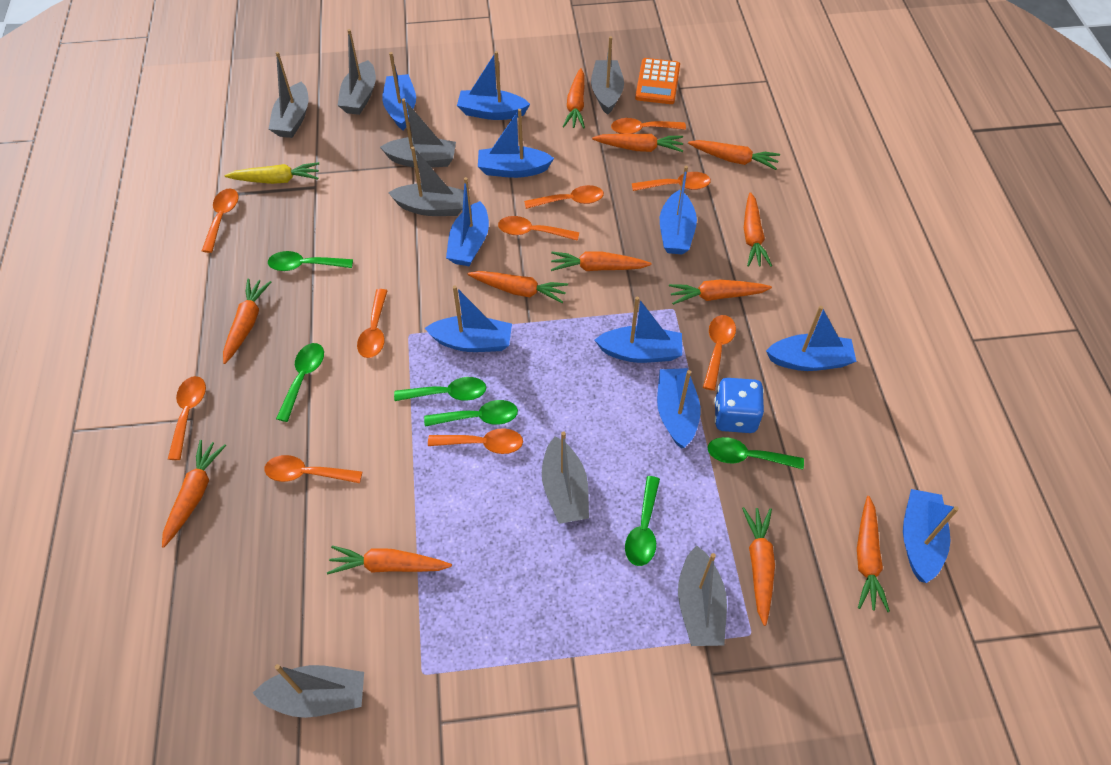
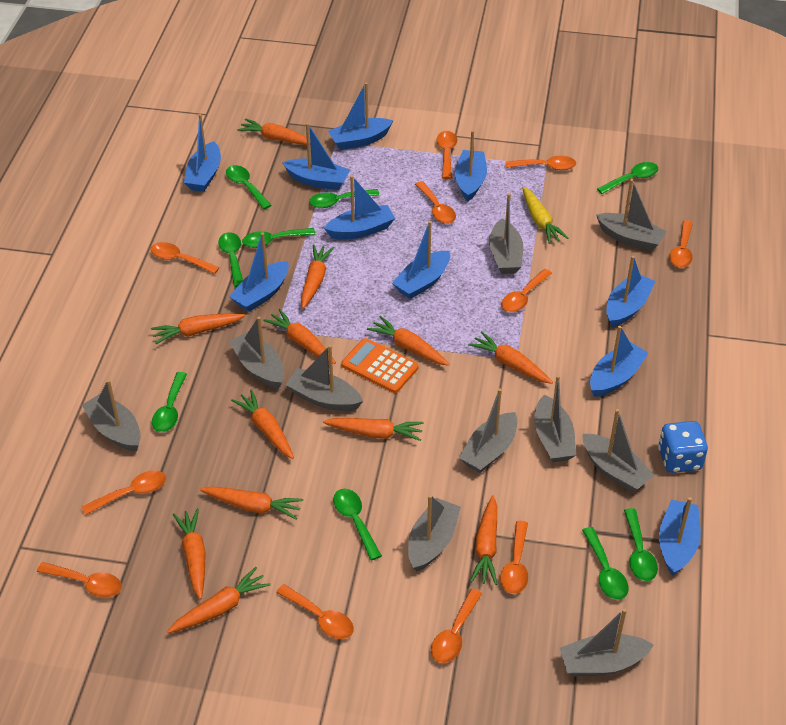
green spoon: 6 -> 9
grey boat: 8 -> 10
orange spoon: 10 -> 11

